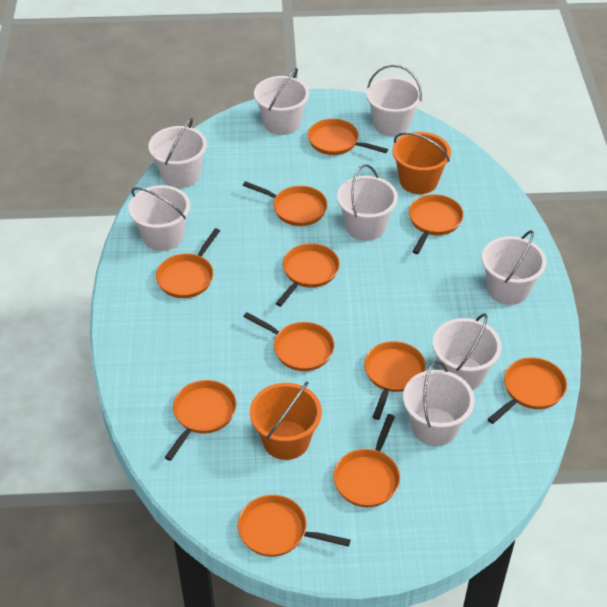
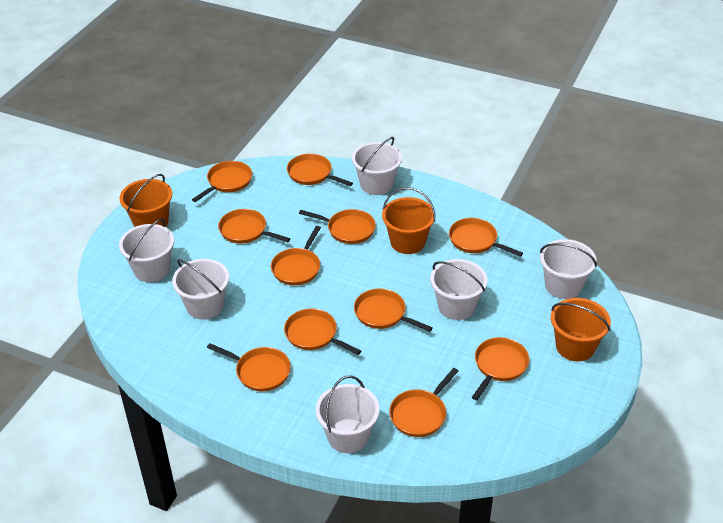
orange bucket: 2 -> 3
white bucket: 8 -> 6

